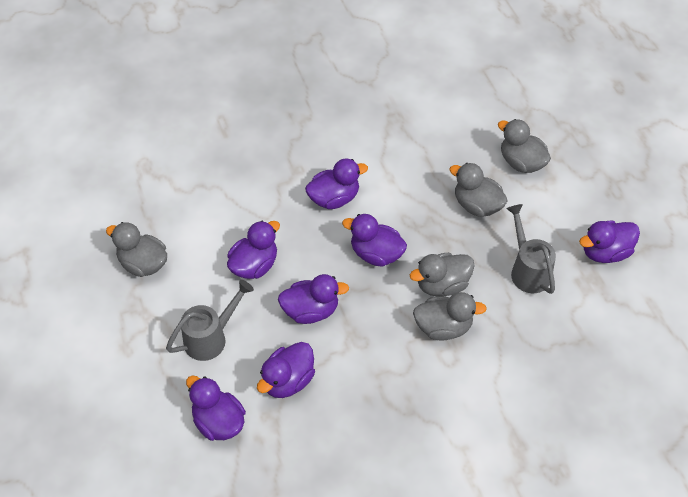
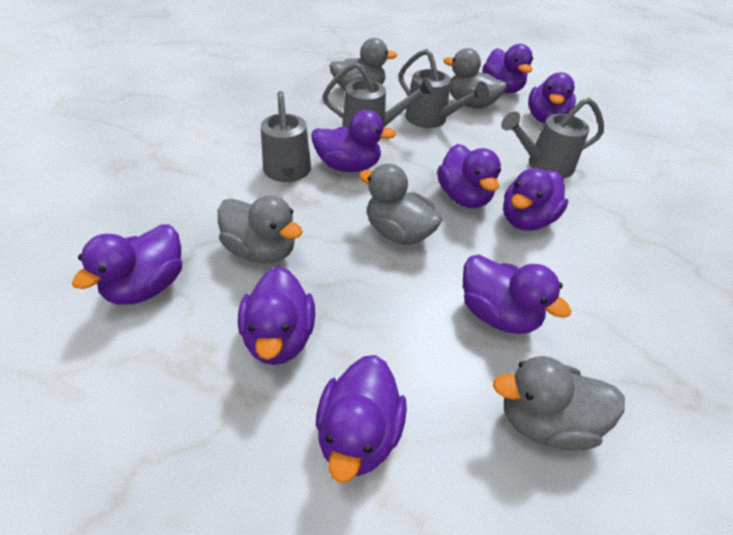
grey watering can: 2 -> 4
purple duck: 7 -> 9

